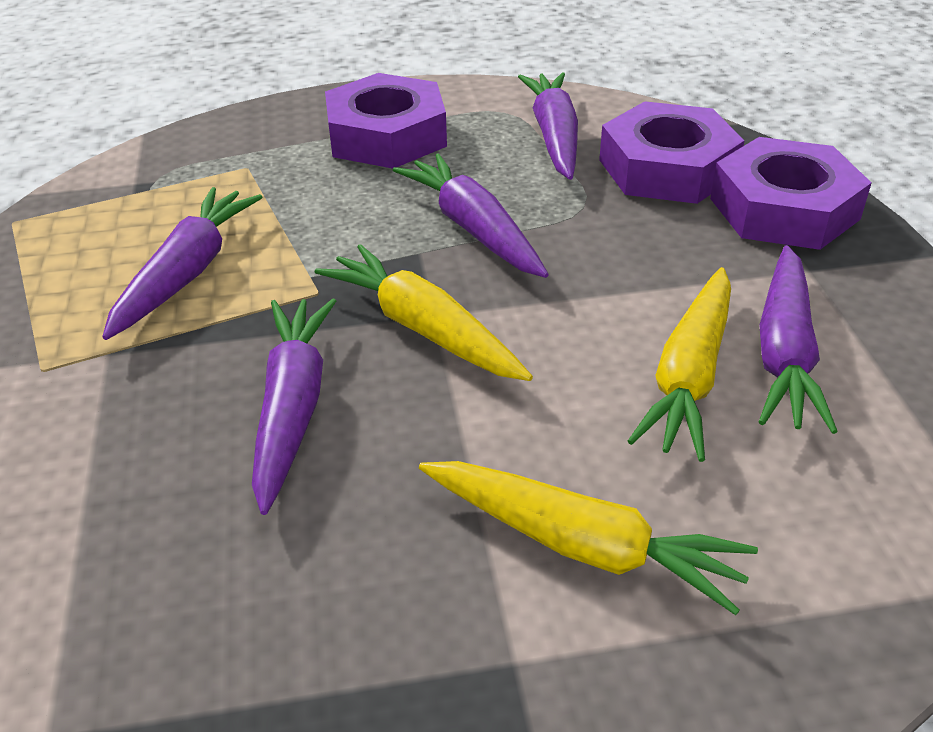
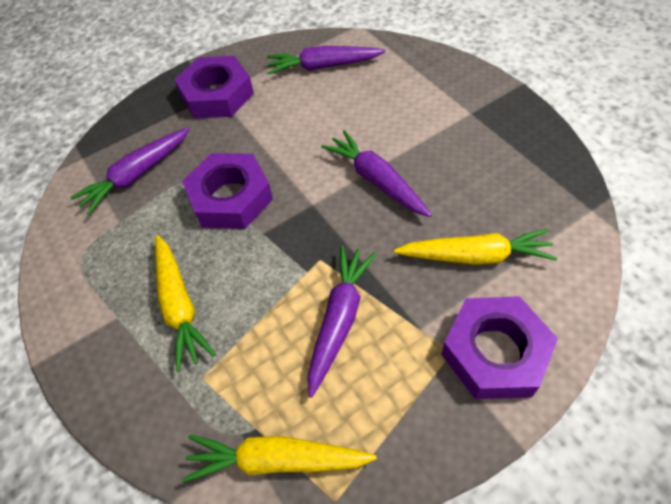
purple carrot: 5 -> 4

